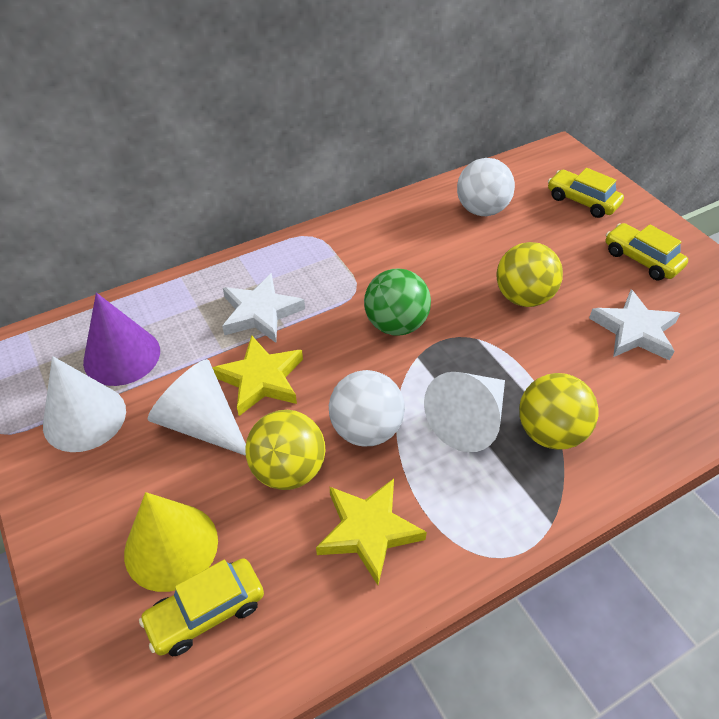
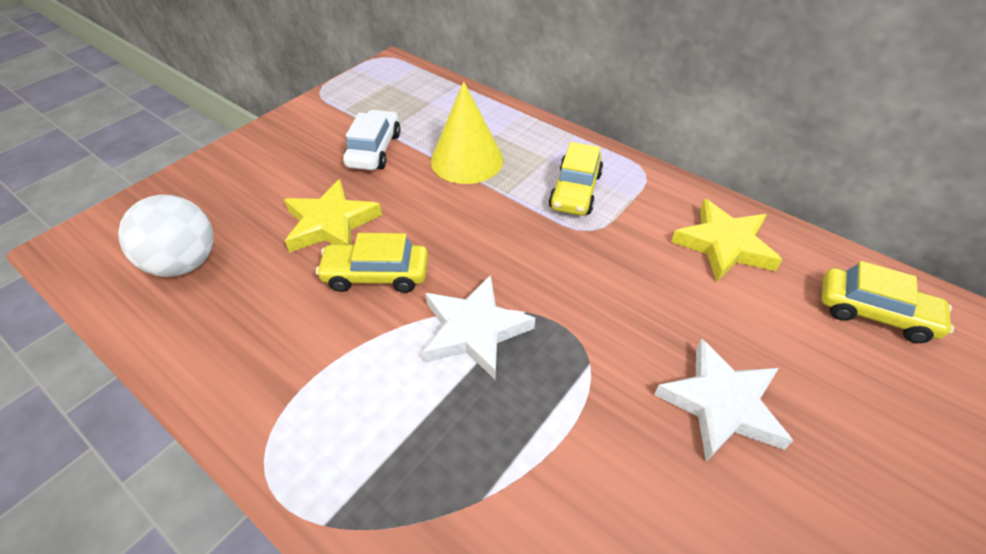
green ball: 1 -> 0
purple cone: 1 -> 0
white ball: 2 -> 1
white car: 0 -> 1
white cone: 3 -> 0
yellow ball: 3 -> 0

